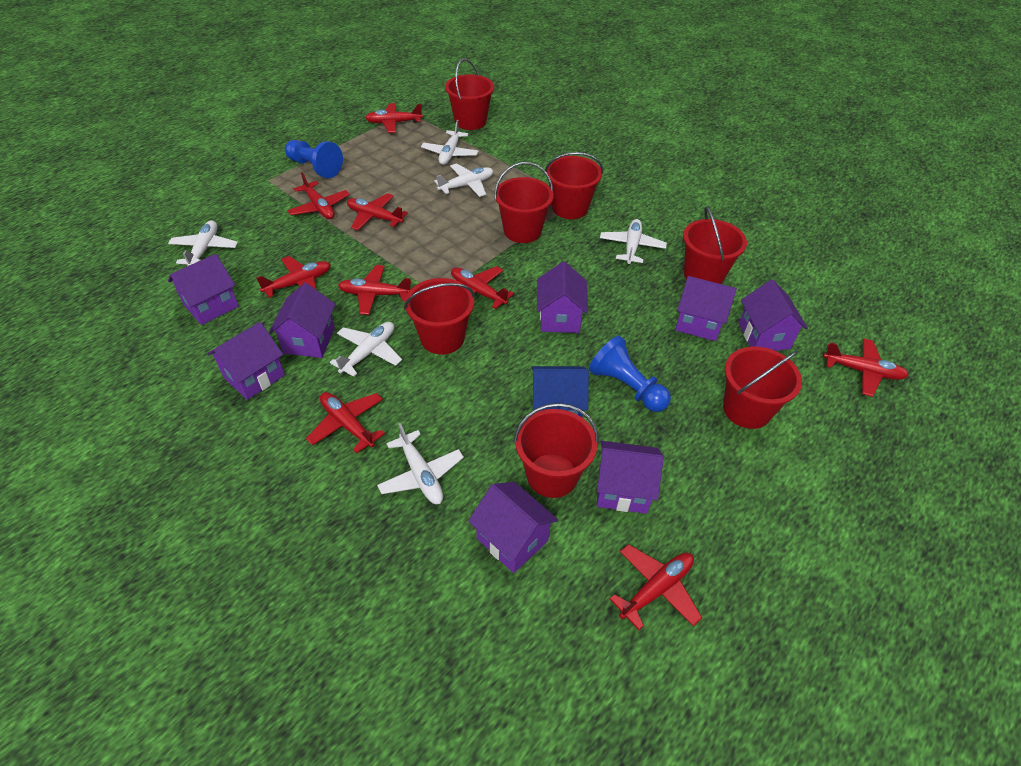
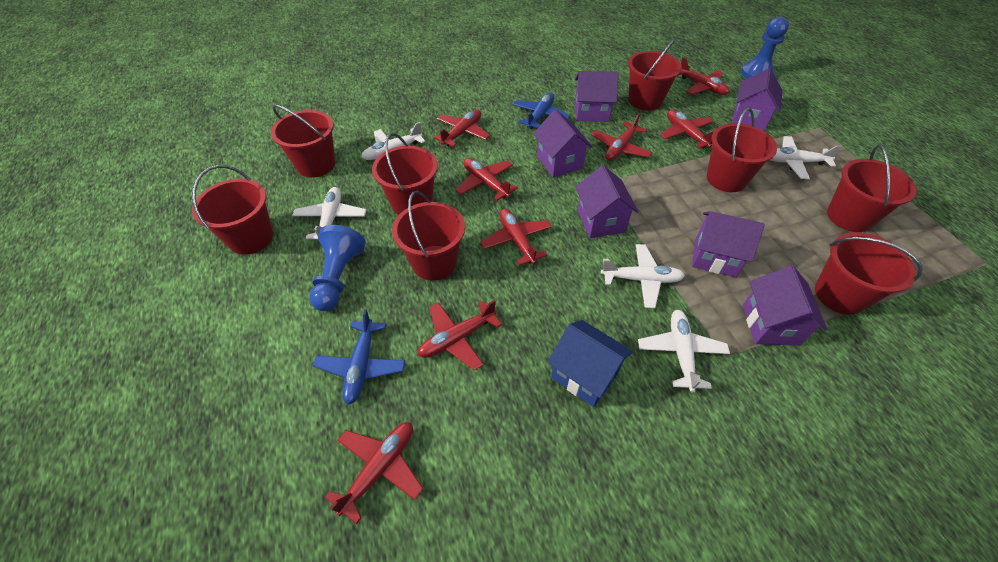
blue plane: 0 -> 2
purple house: 8 -> 6
red bucket: 7 -> 8
red plane: 9 -> 8
white plane: 6 -> 5

